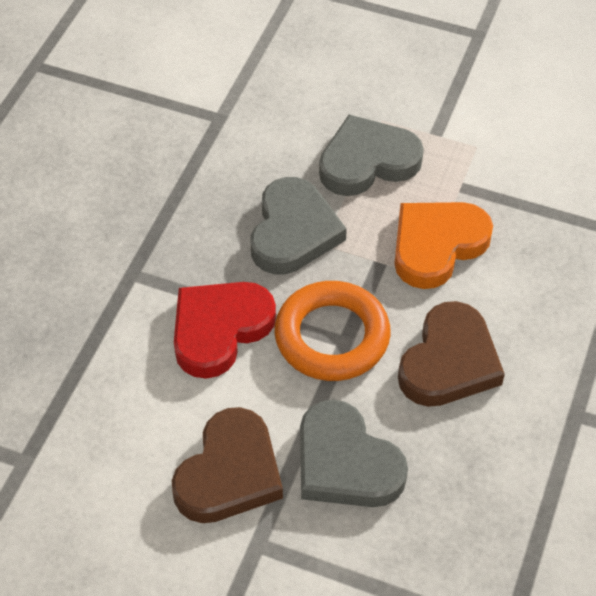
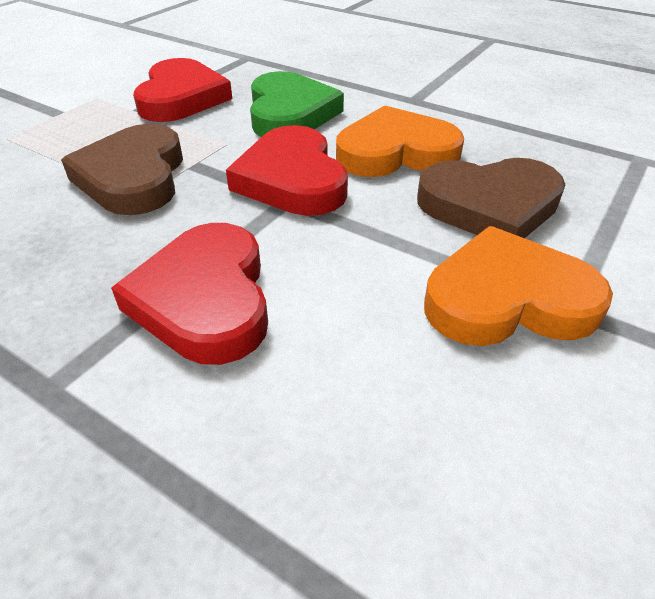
green heart: 0 -> 1
grey heart: 3 -> 0
orange heart: 1 -> 2
orange ring: 1 -> 0
red heart: 1 -> 3

